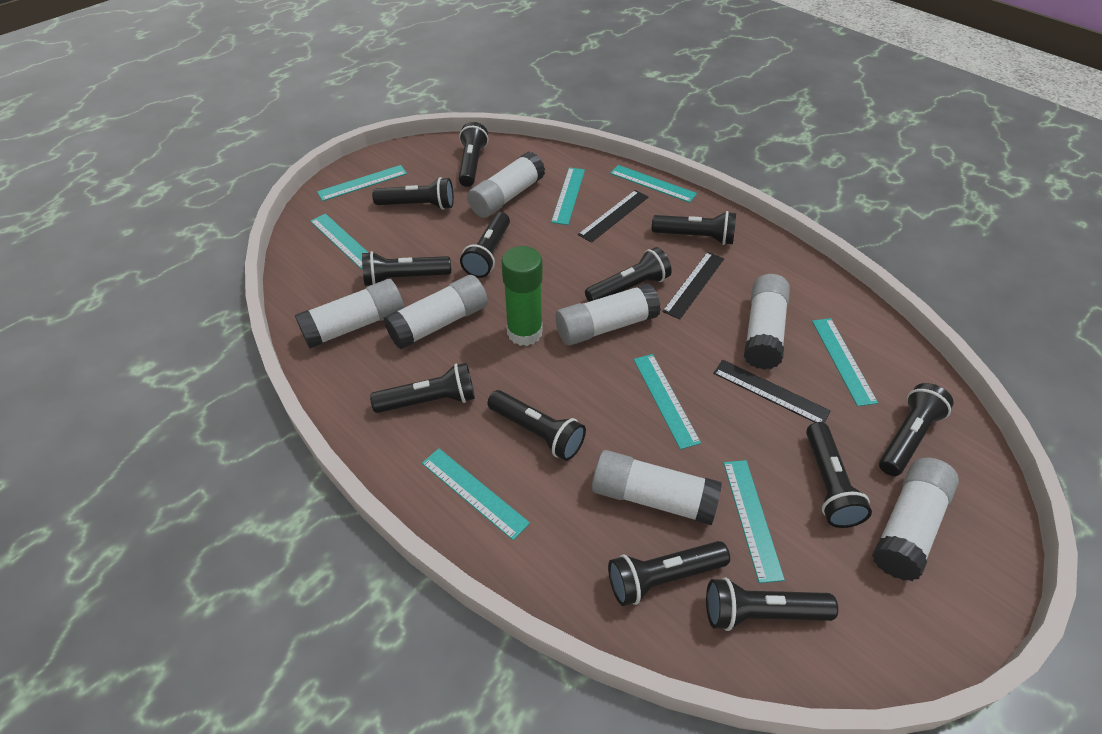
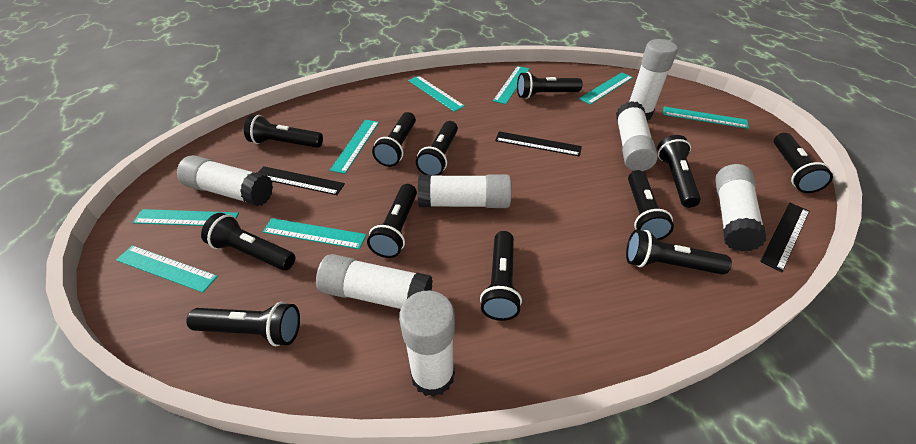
green glue stick: 1 -> 0

